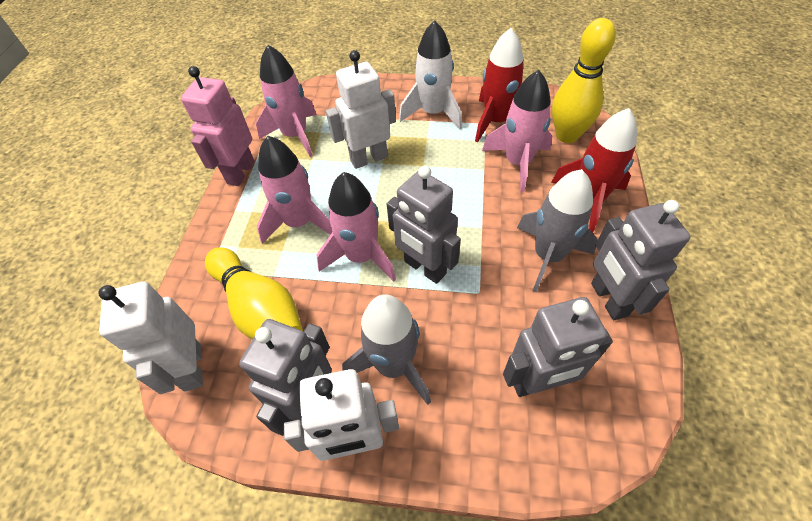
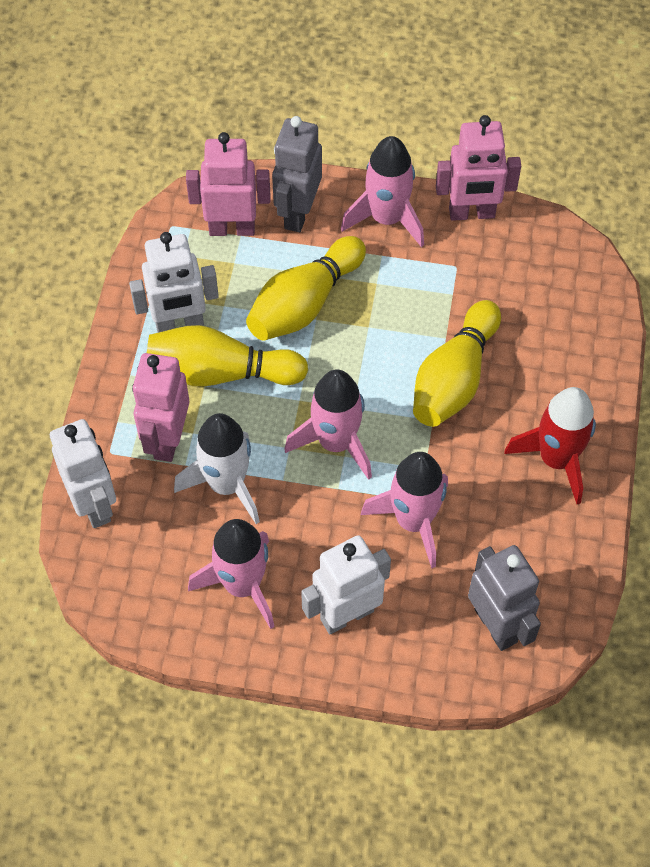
grey robot: 4 -> 2
grey rocket: 2 -> 0
pink robot: 1 -> 3
red rocket: 2 -> 1
yellow bowling pin: 2 -> 3

